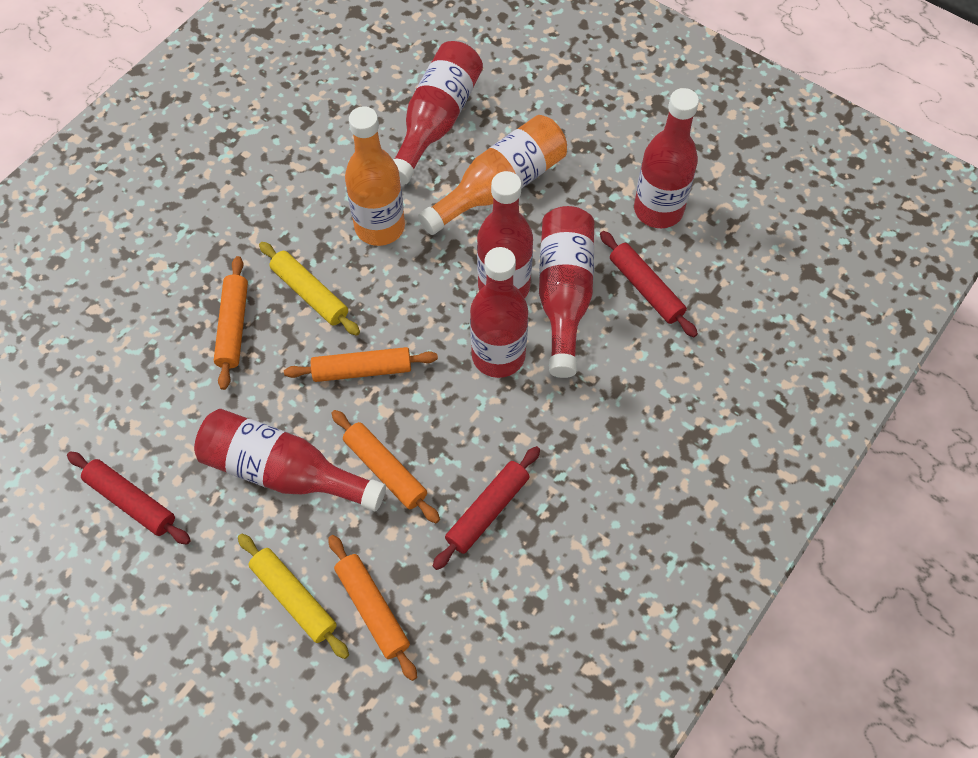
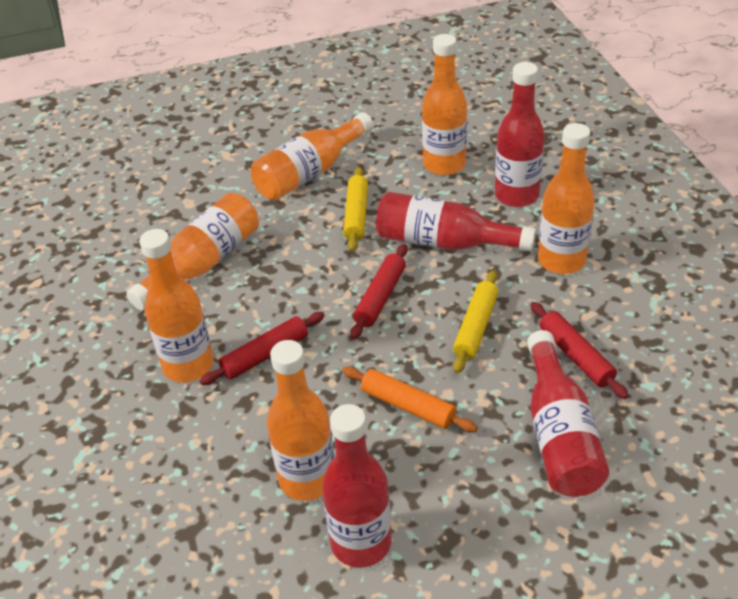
orange bottle: 2 -> 6
orange rolling pin: 4 -> 1
red bottle: 6 -> 4

